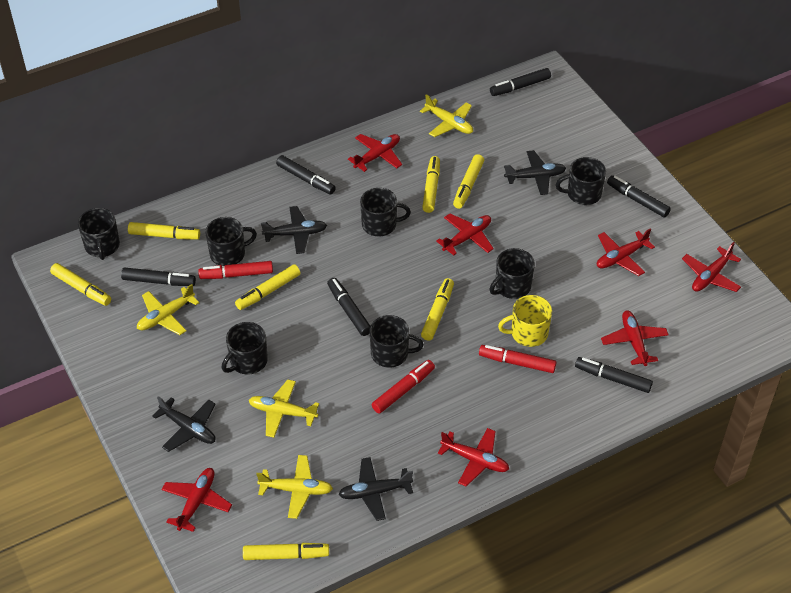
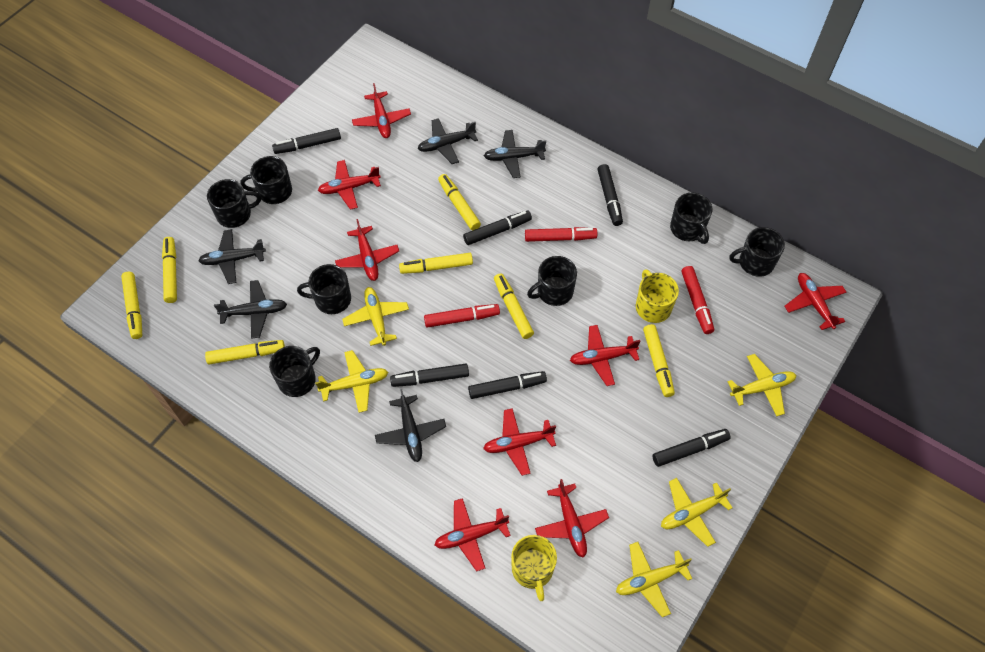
black plane: 4 -> 5
red plane: 7 -> 8
yellow mug: 1 -> 2
yellow plane: 4 -> 5

